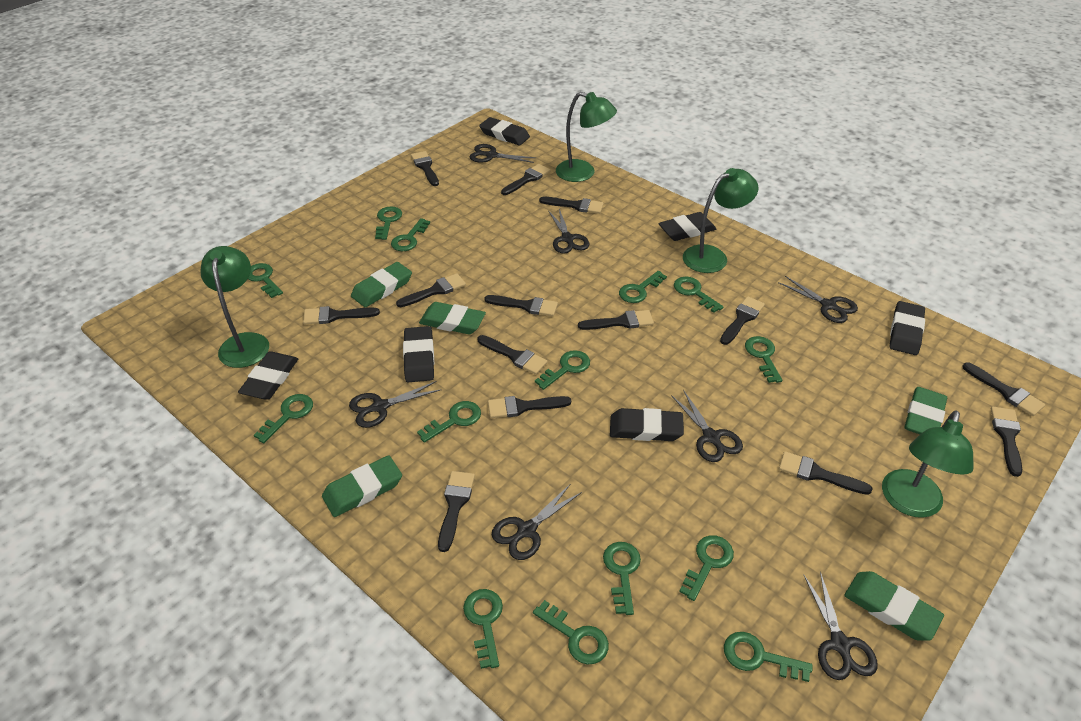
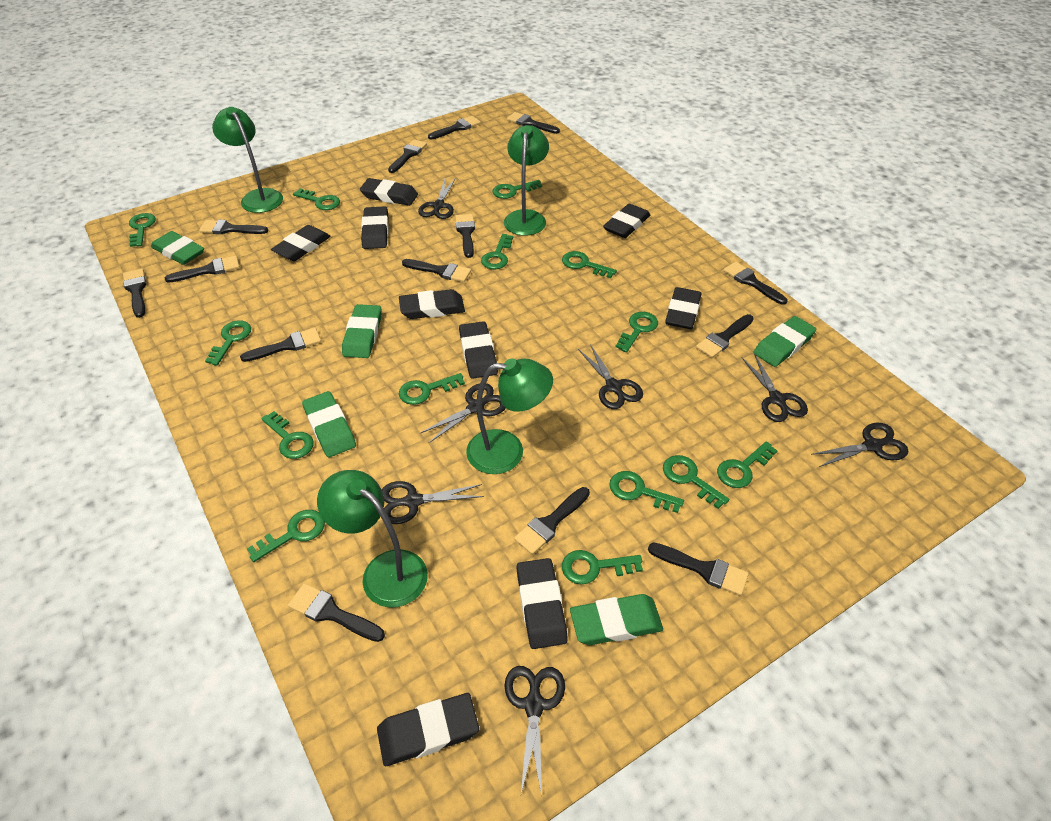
black eraser: 6 -> 9

